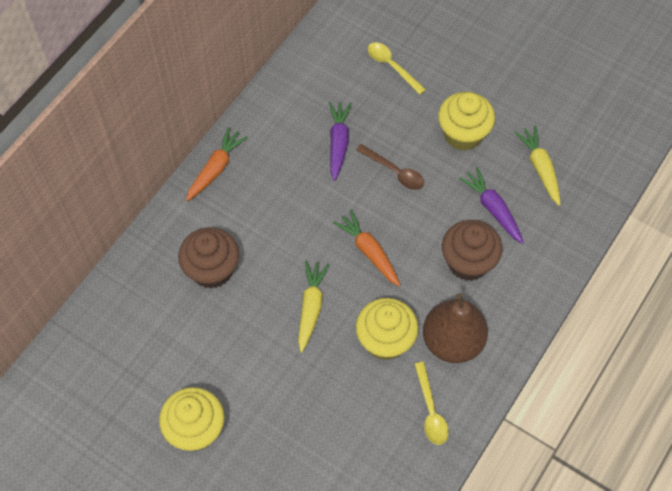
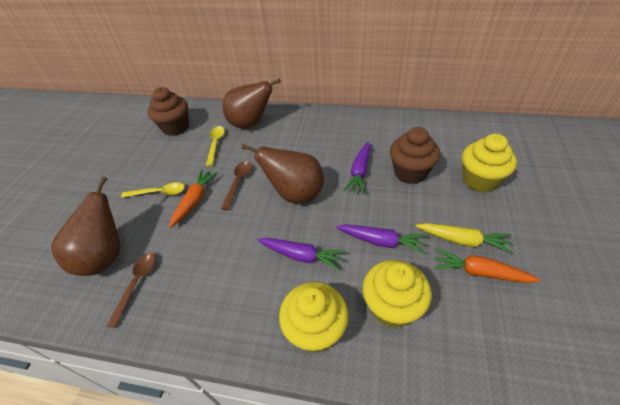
brown pear: 1 -> 3
brown spoon: 1 -> 2
purple carrot: 2 -> 3
yellow carrot: 2 -> 1

